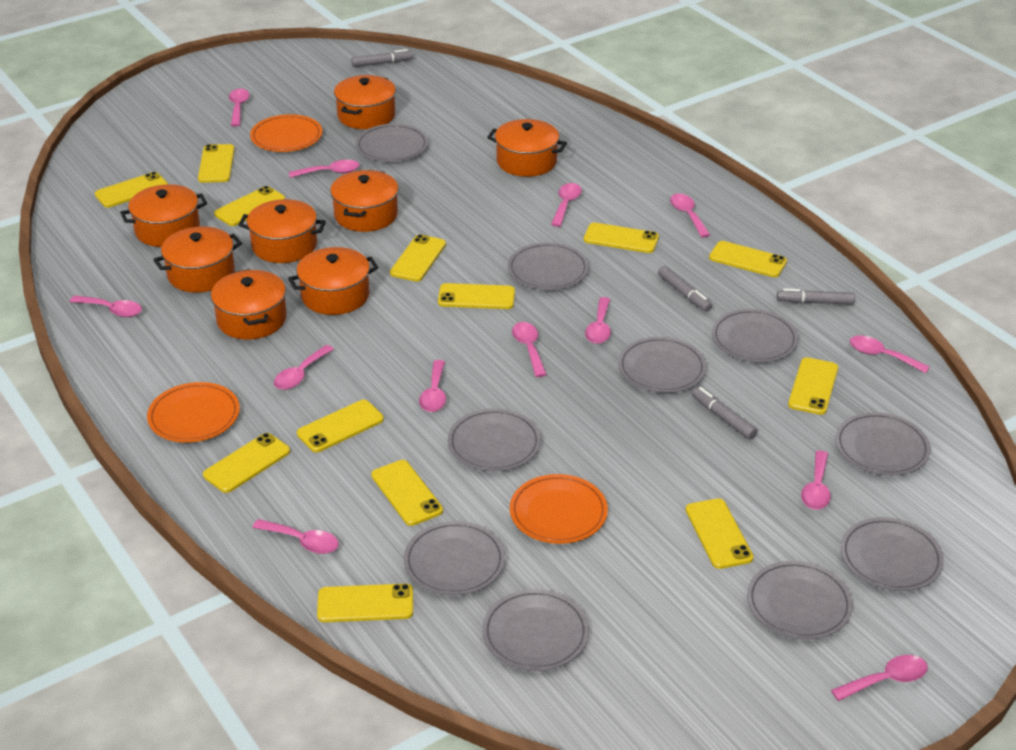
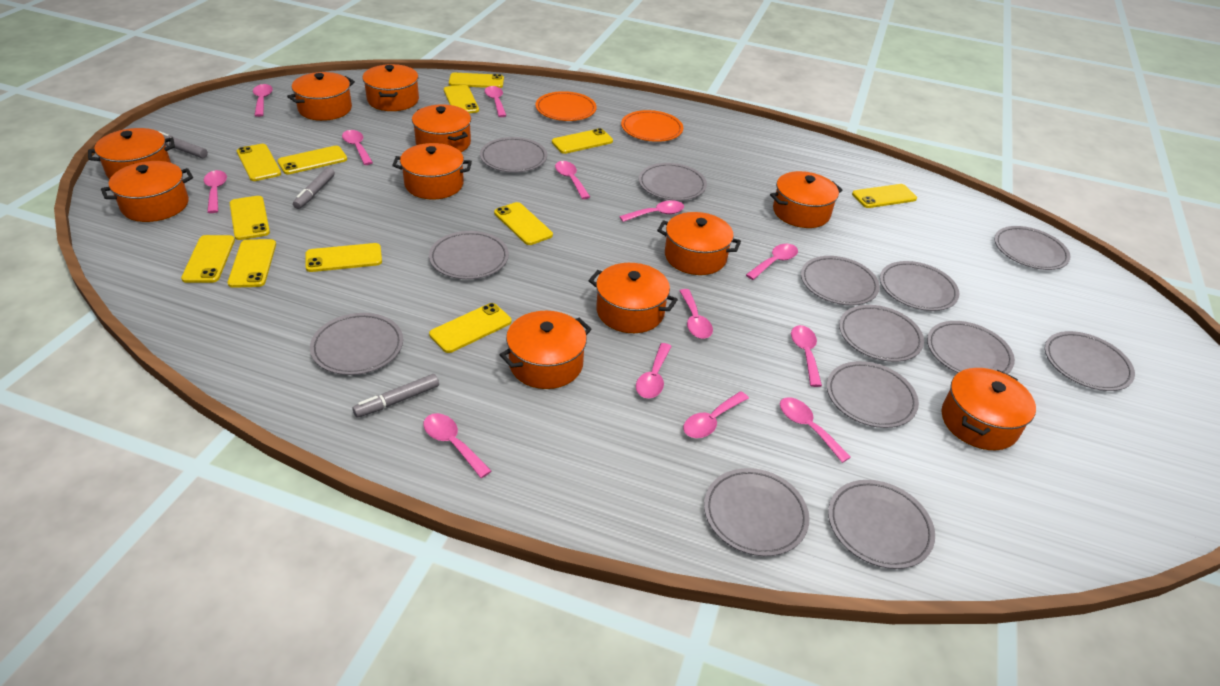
grey marker: 4 -> 3
grey plate: 10 -> 13
orange plate: 3 -> 2
orange pot: 8 -> 11
yellow phone: 13 -> 12

